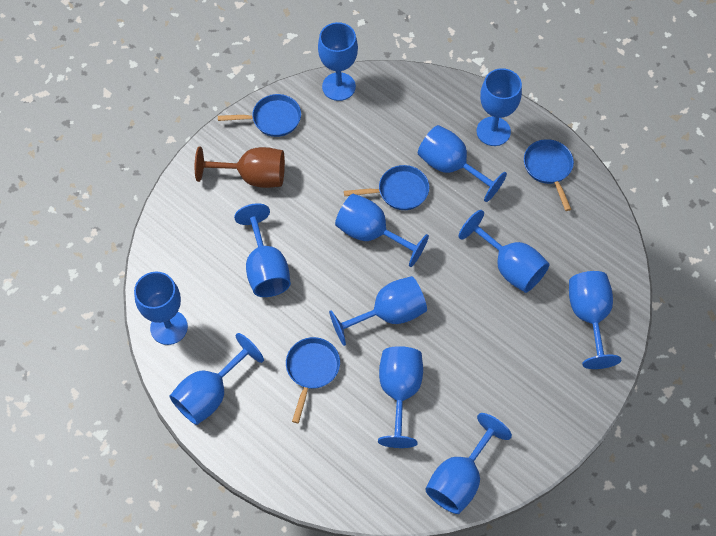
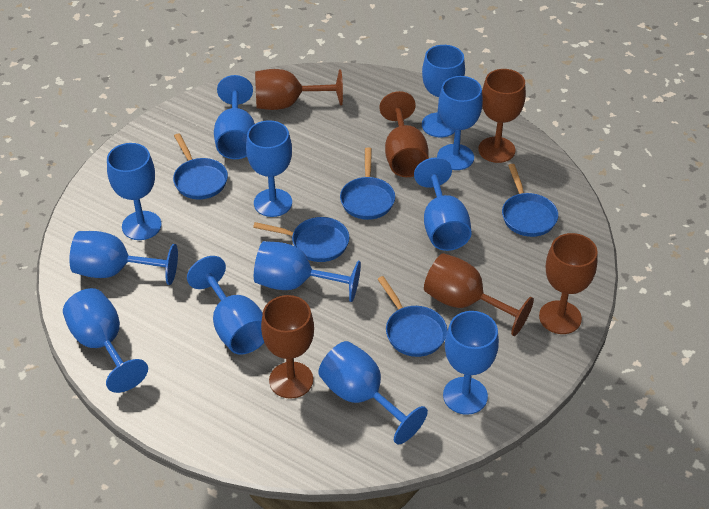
blue pan: 4 -> 5
brown goblet: 1 -> 6

